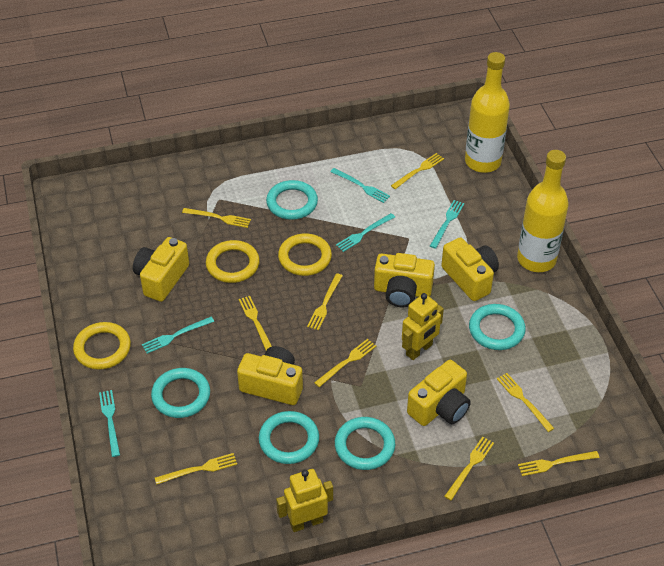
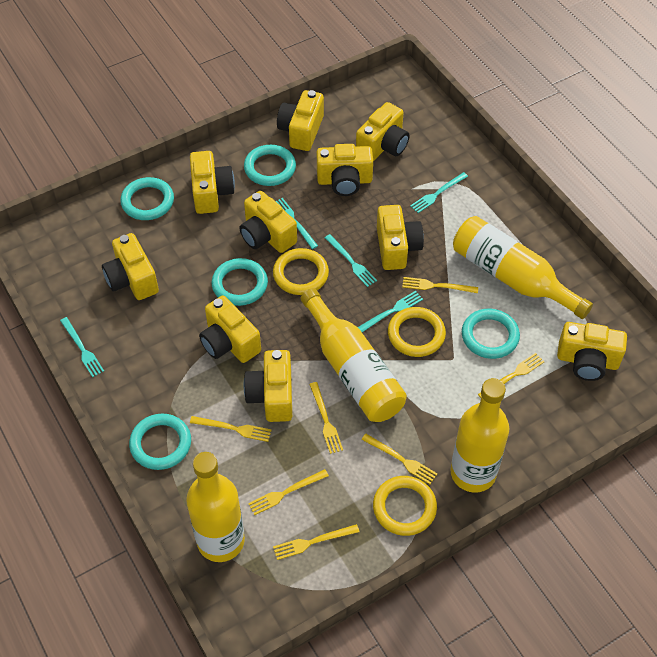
yellow bottle: 2 -> 4
yellow camera: 5 -> 10
yellow fork: 9 -> 7
yellow robot: 2 -> 0

